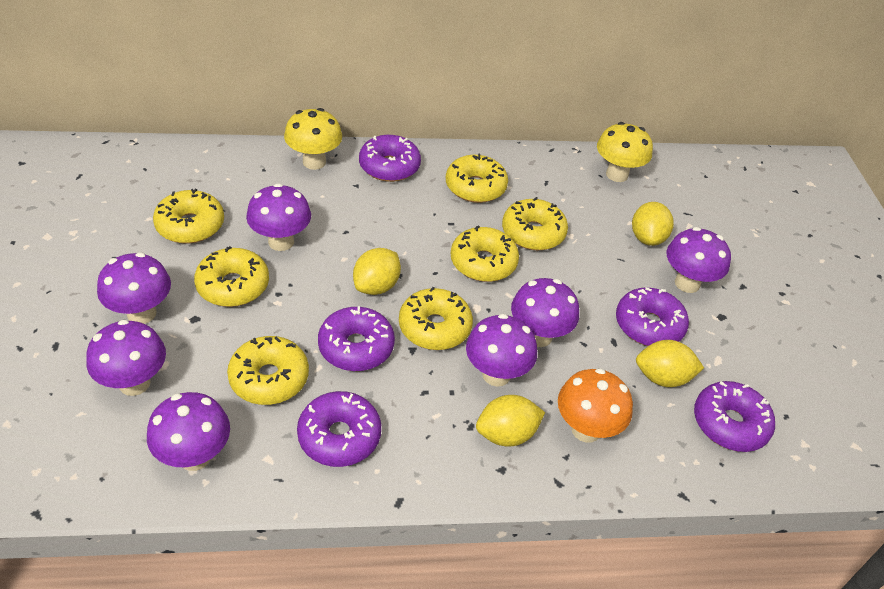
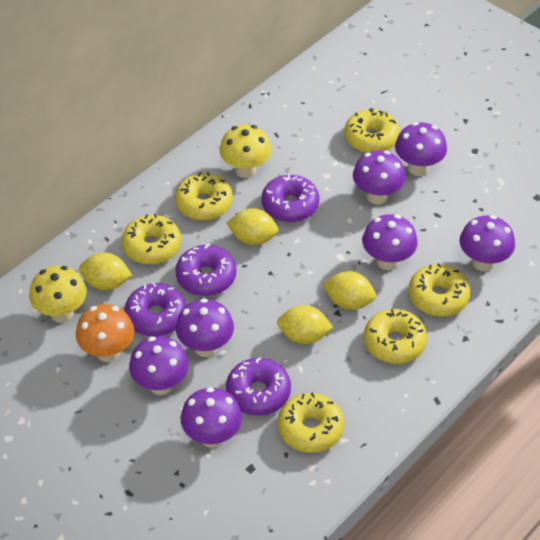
purple donut: 5 -> 4
yellow donut: 7 -> 6

